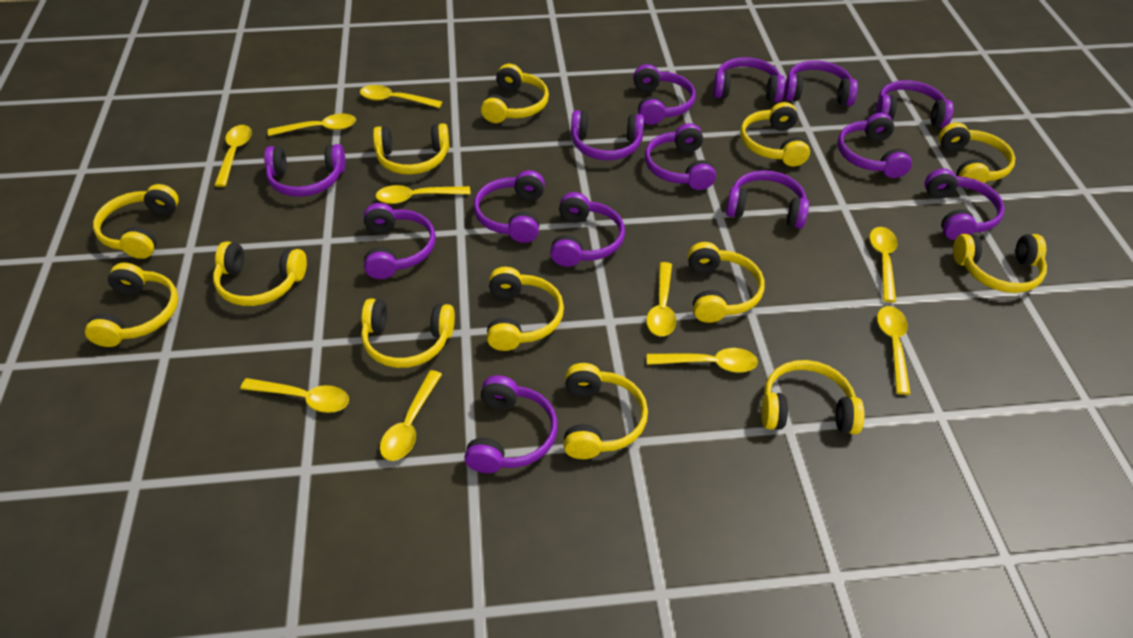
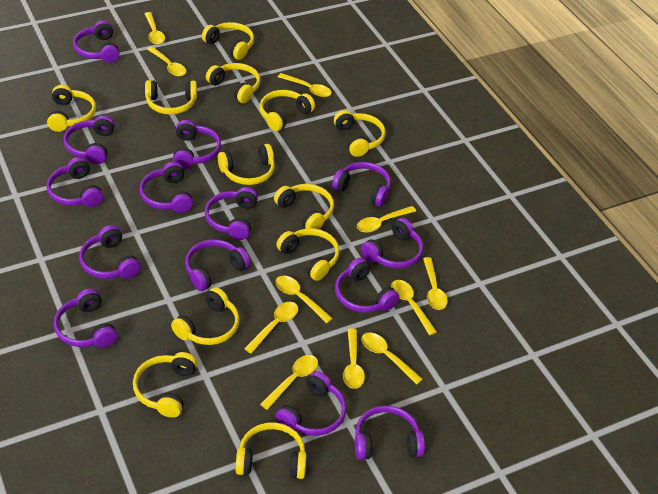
yellow headphones: 13 -> 12
yellow spoon: 10 -> 11

